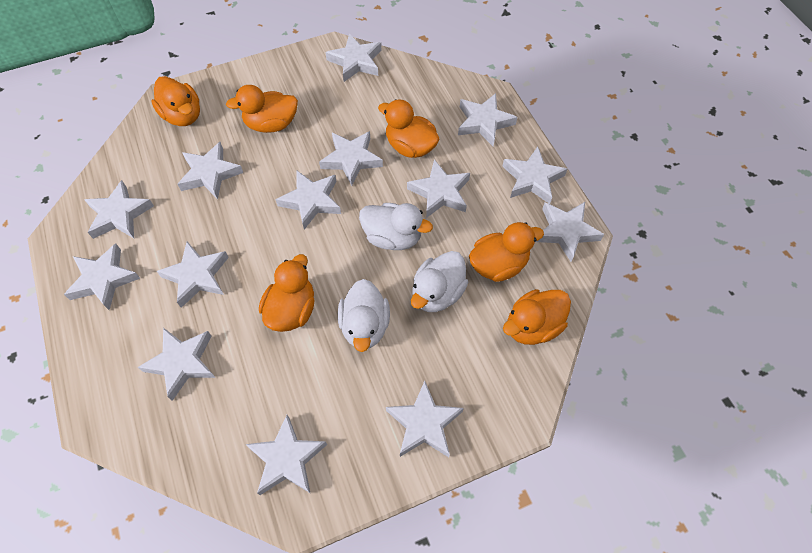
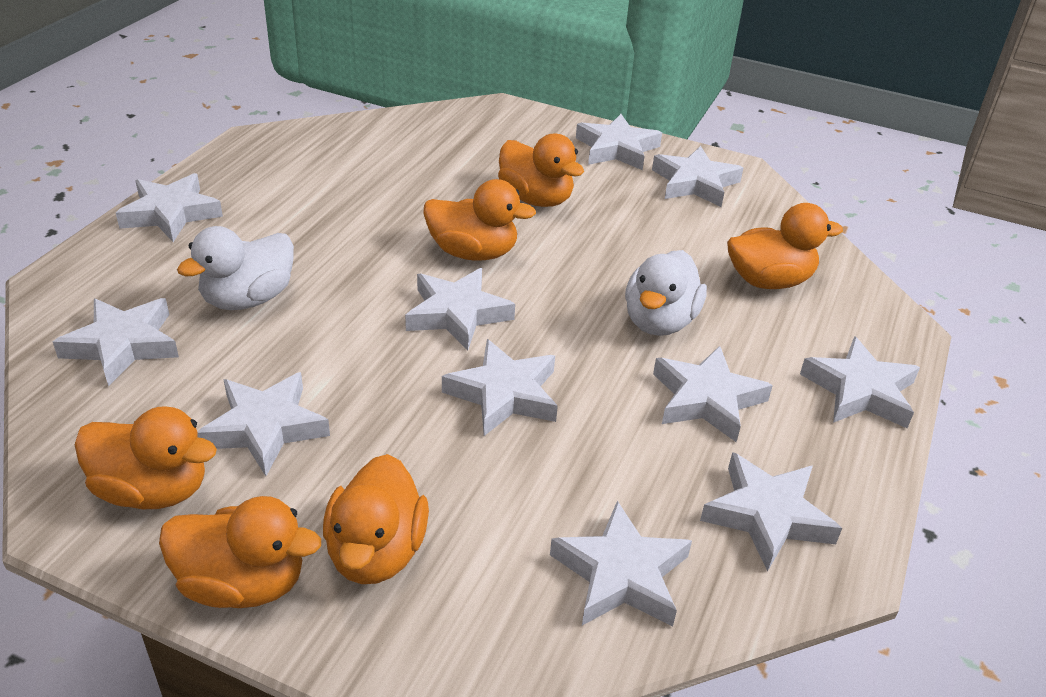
white duck: 3 -> 2
white star: 14 -> 11

